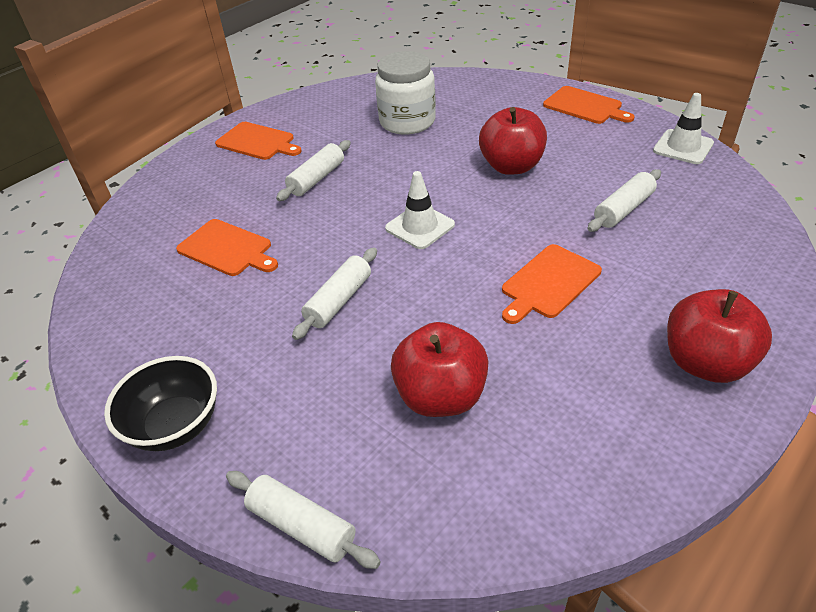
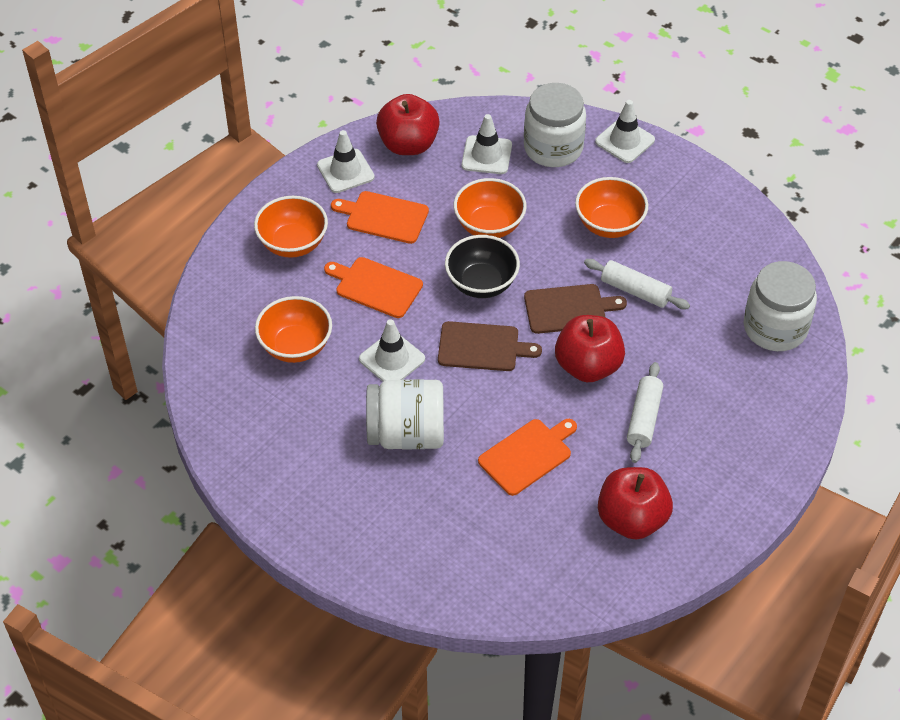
brown cutting board: 0 -> 2
orange bowl: 0 -> 4
orange cutting board: 4 -> 3
white jar: 1 -> 3
white rolling pin: 4 -> 2
white traffic cone: 2 -> 4

